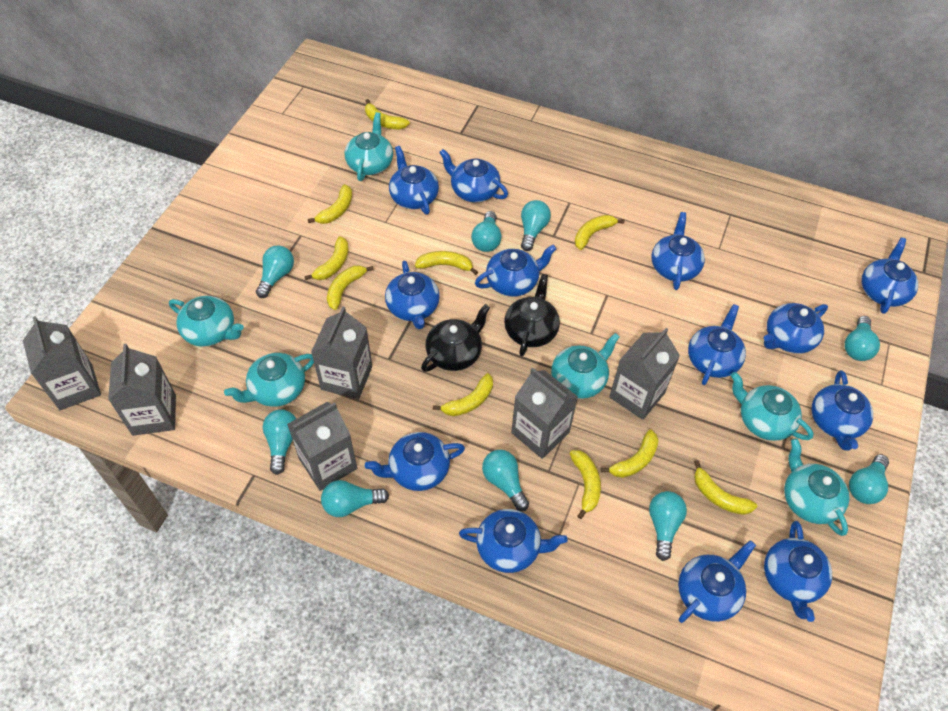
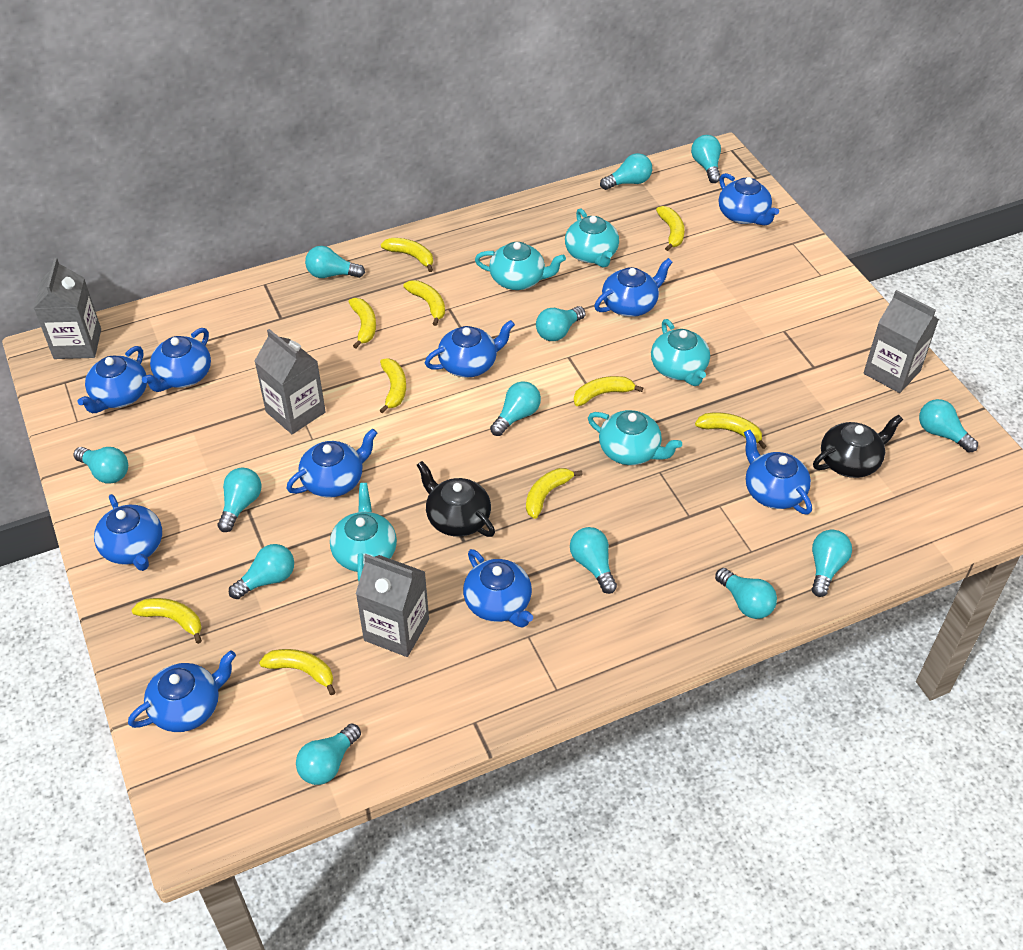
blue teapot: 13 -> 10
grey carton: 6 -> 4
turquoise light bulb: 9 -> 13
turquoise teapot: 6 -> 5

